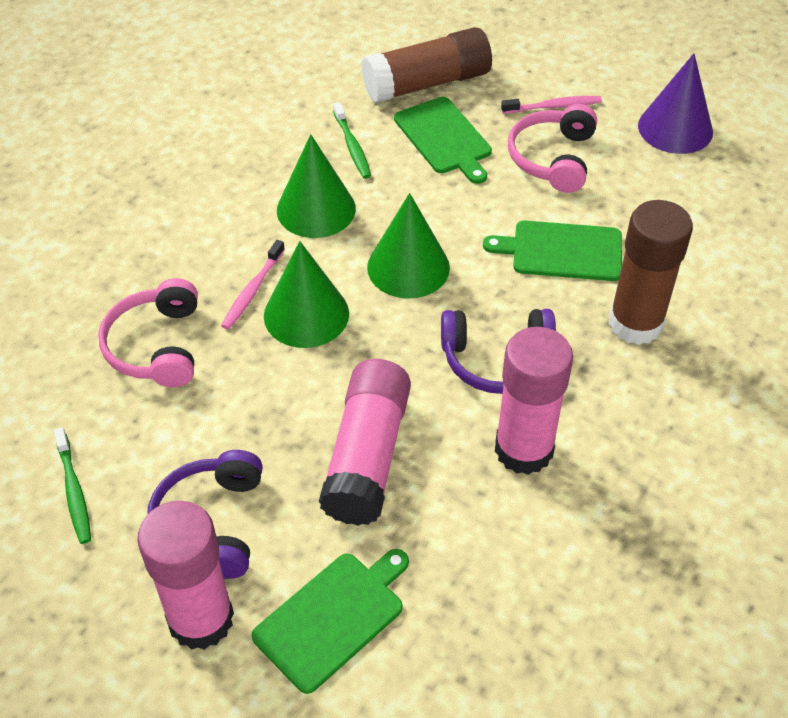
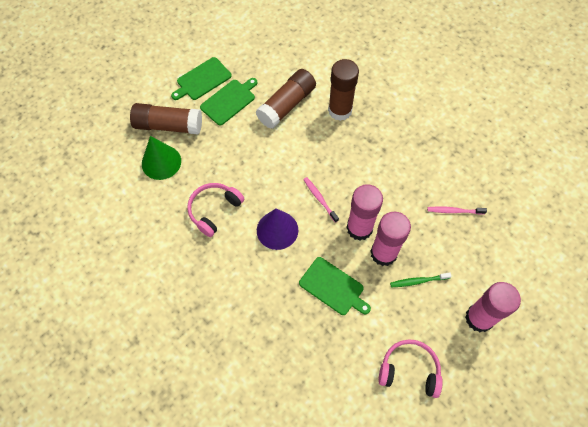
brown glue stick: 2 -> 3
green cone: 3 -> 1
green toothbrush: 2 -> 1
purple headphones: 2 -> 0

